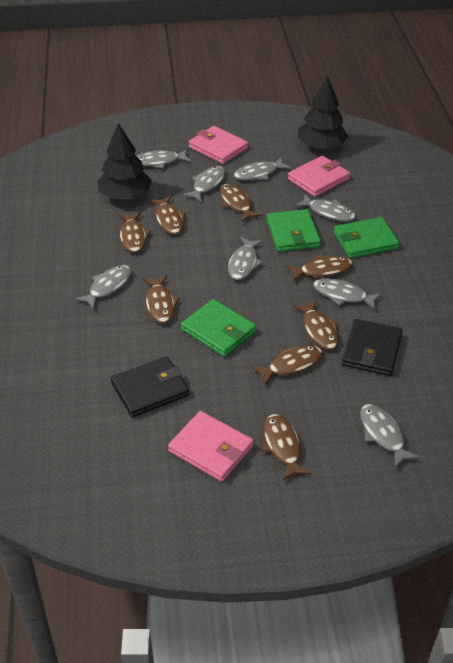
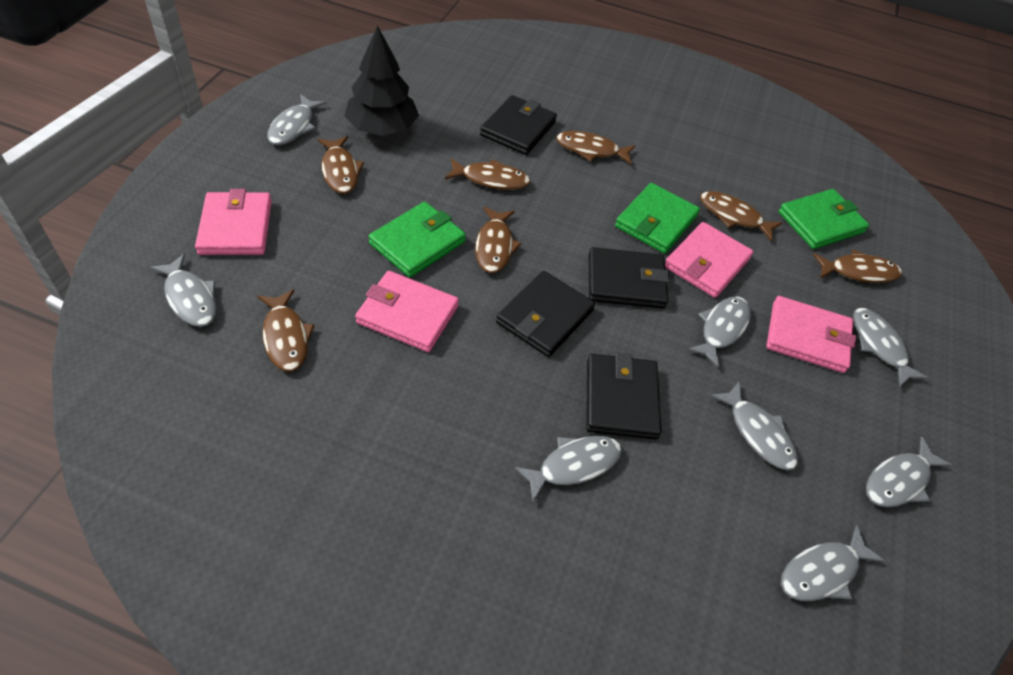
black tree: 2 -> 1
black wallet: 2 -> 4
brown fish: 8 -> 7
pink wallet: 3 -> 4

